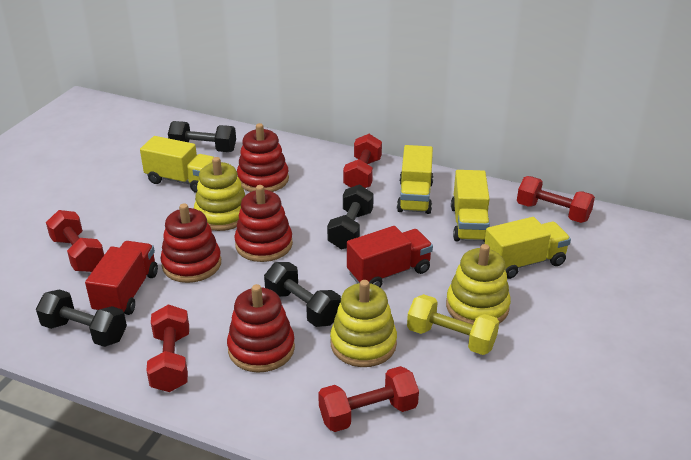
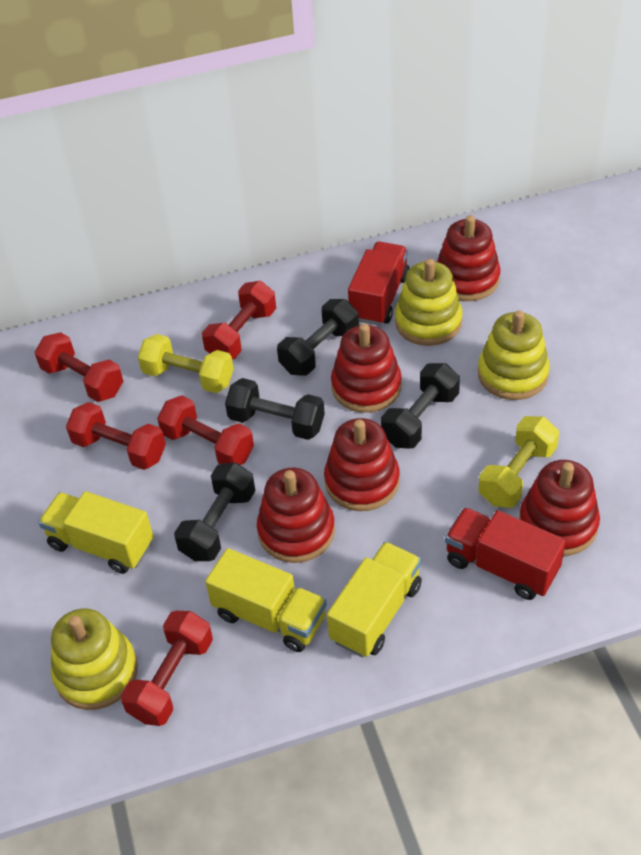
red stacking toy: 4 -> 5
yellow dumbbell: 1 -> 2
yellow truck: 4 -> 3

